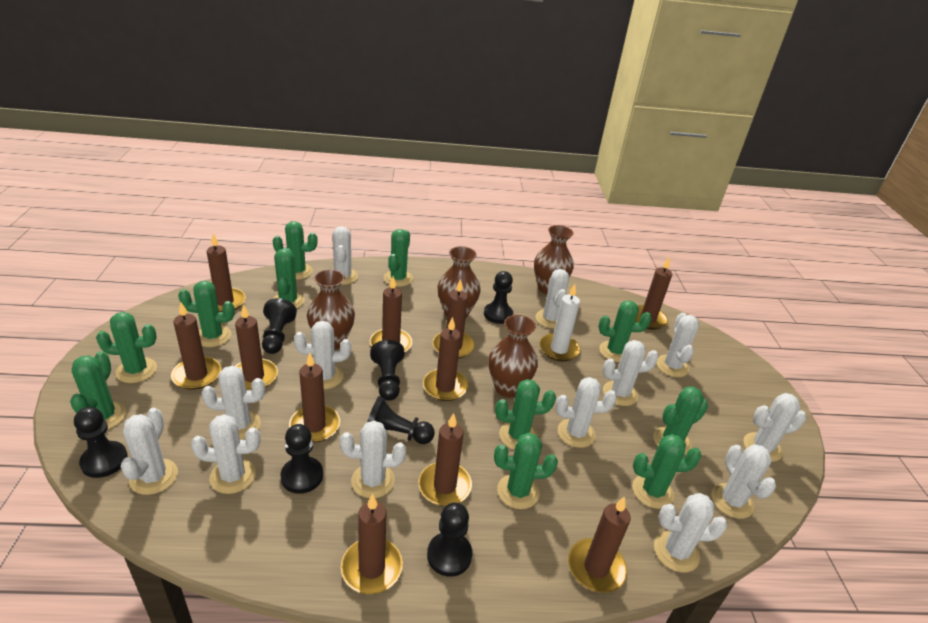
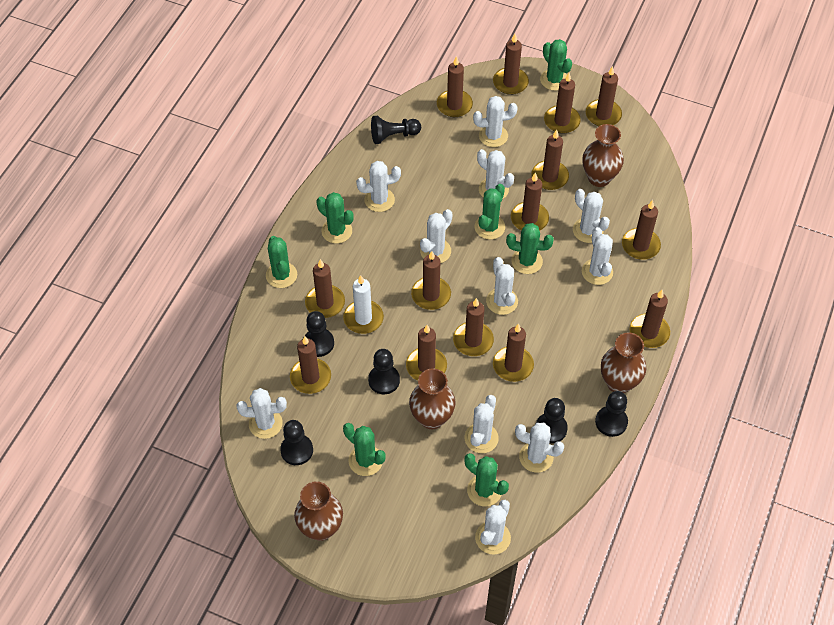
black pawn: 7 -> 6
brown candle: 11 -> 14
green cactus: 11 -> 7
white cactus: 13 -> 11

